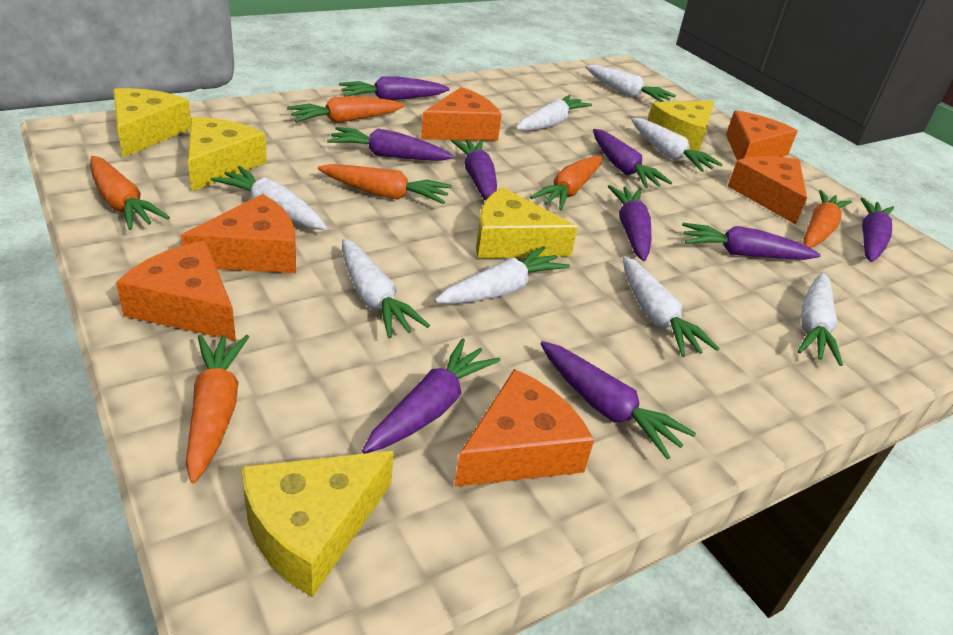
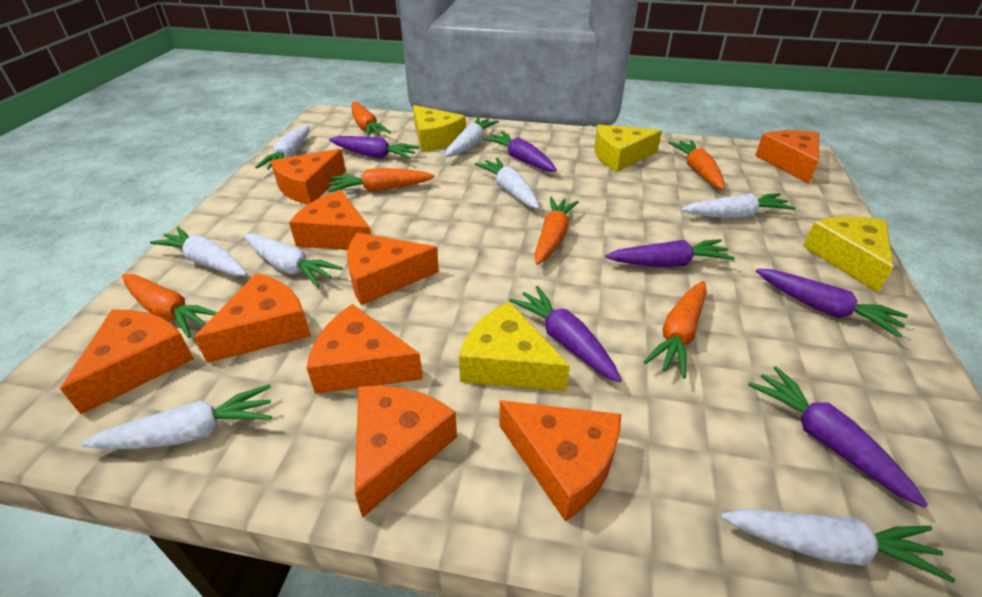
orange cheese: 6 -> 9
purple carrot: 9 -> 6
yellow cheese: 5 -> 4

